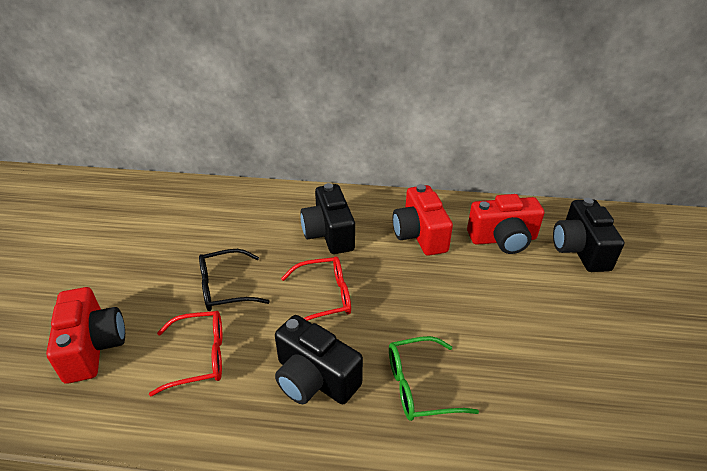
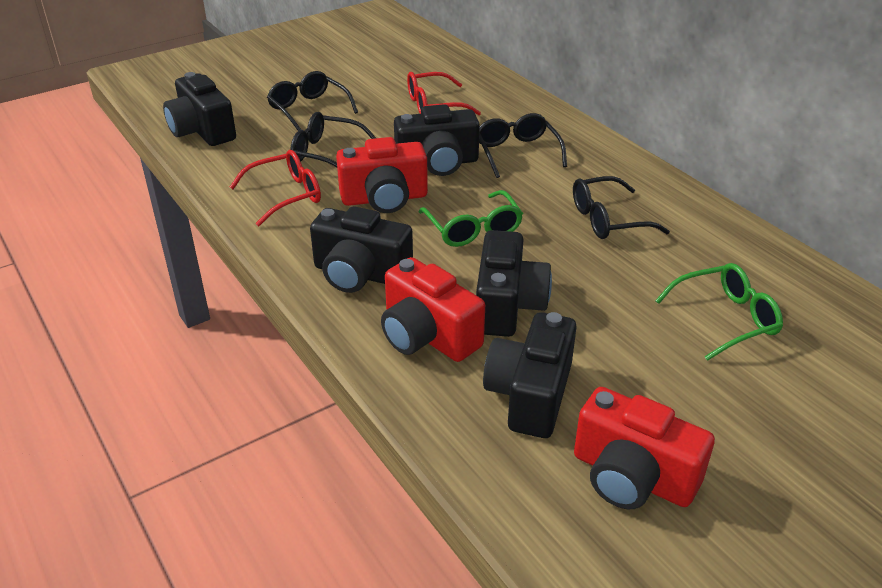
black camera: 3 -> 5
black glasses: 1 -> 4
green glasses: 1 -> 2

